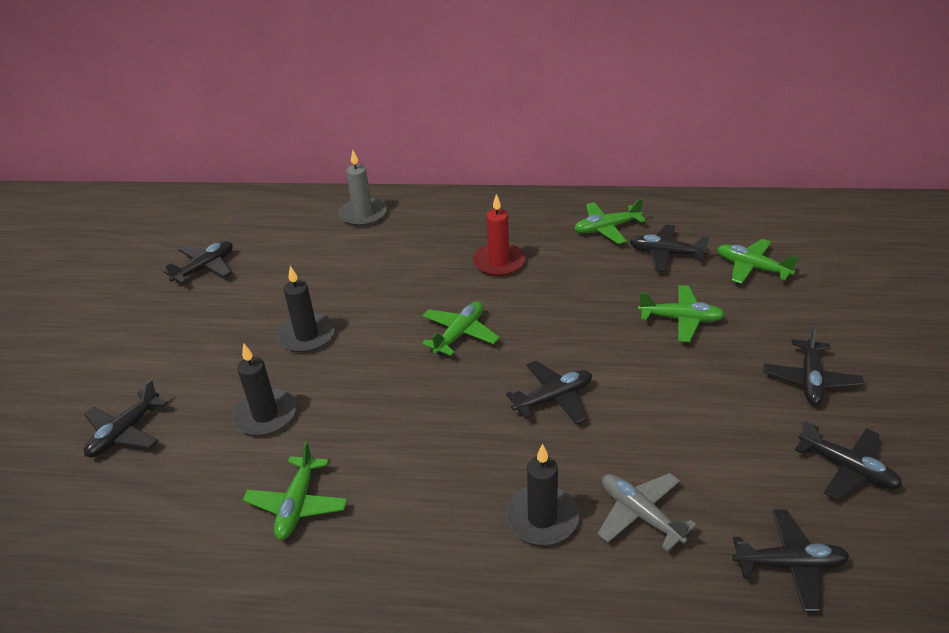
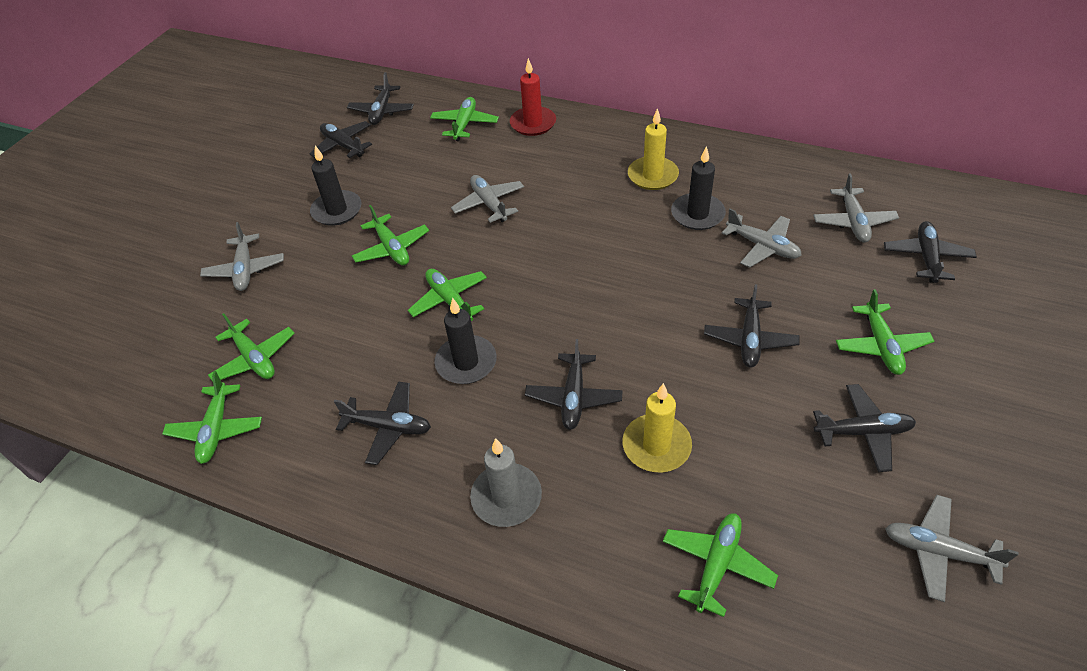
green plane: 5 -> 7
grey plane: 1 -> 5
yellow candle: 0 -> 2

